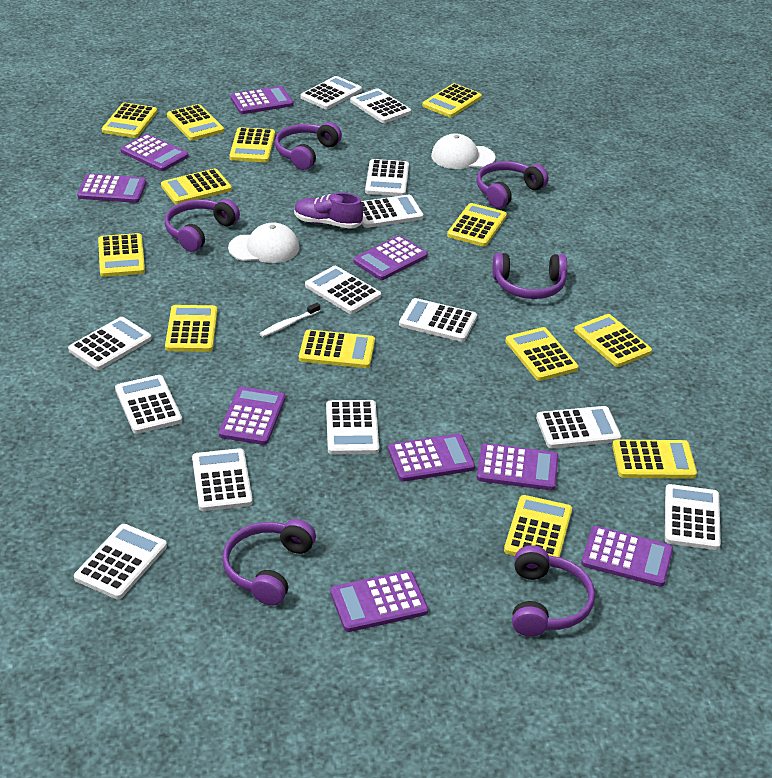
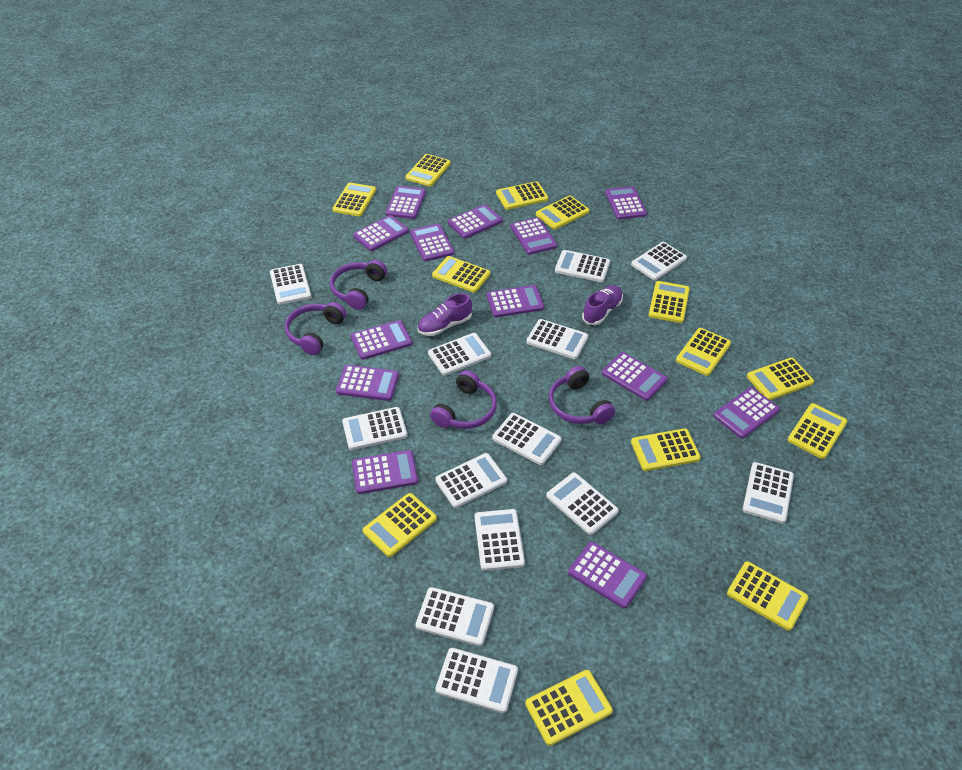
purple calculator: 9 -> 13
purple headphones: 6 -> 4
purple shoe: 1 -> 2
white cap: 2 -> 0
white toothbrush: 1 -> 0

